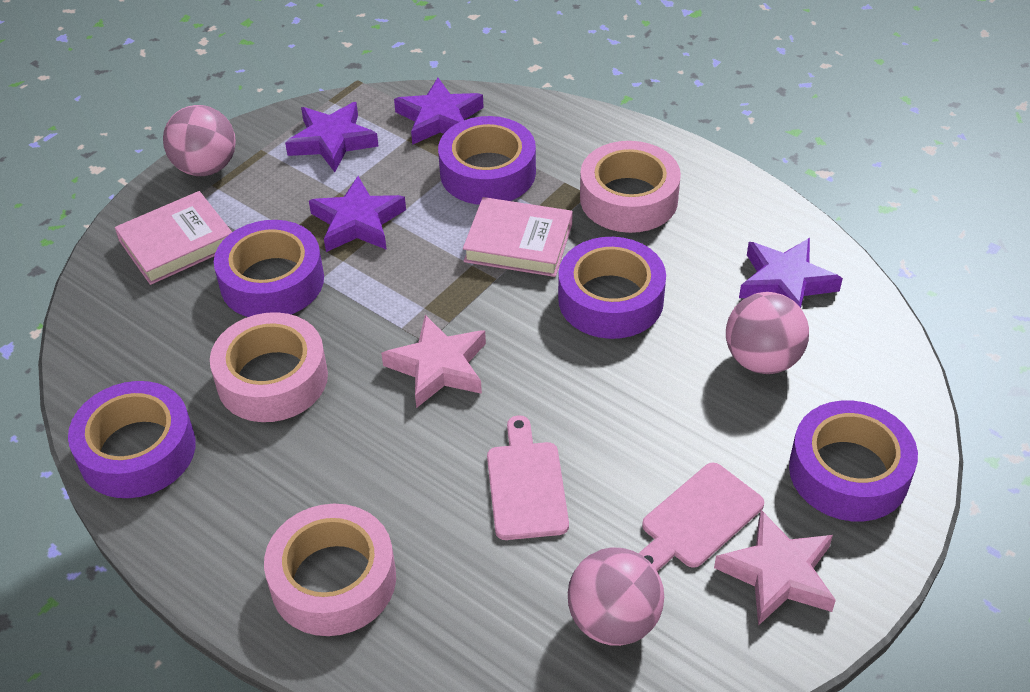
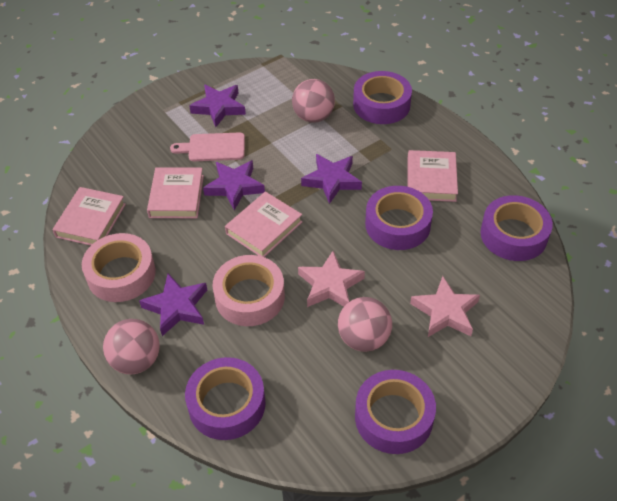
pink book: 2 -> 4
pink cutting board: 2 -> 1
pink tape: 3 -> 2

